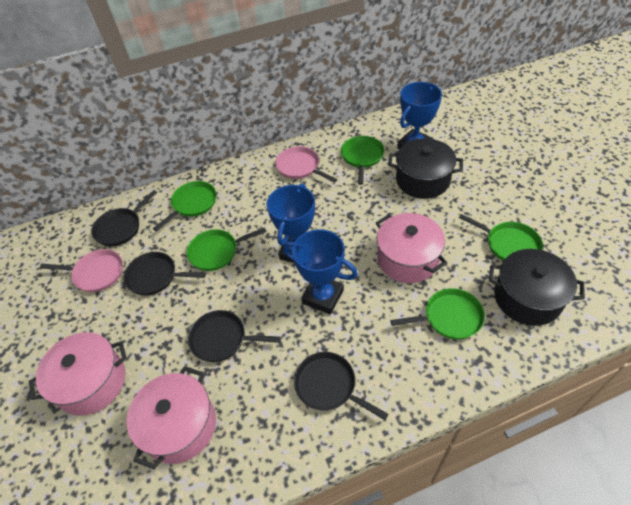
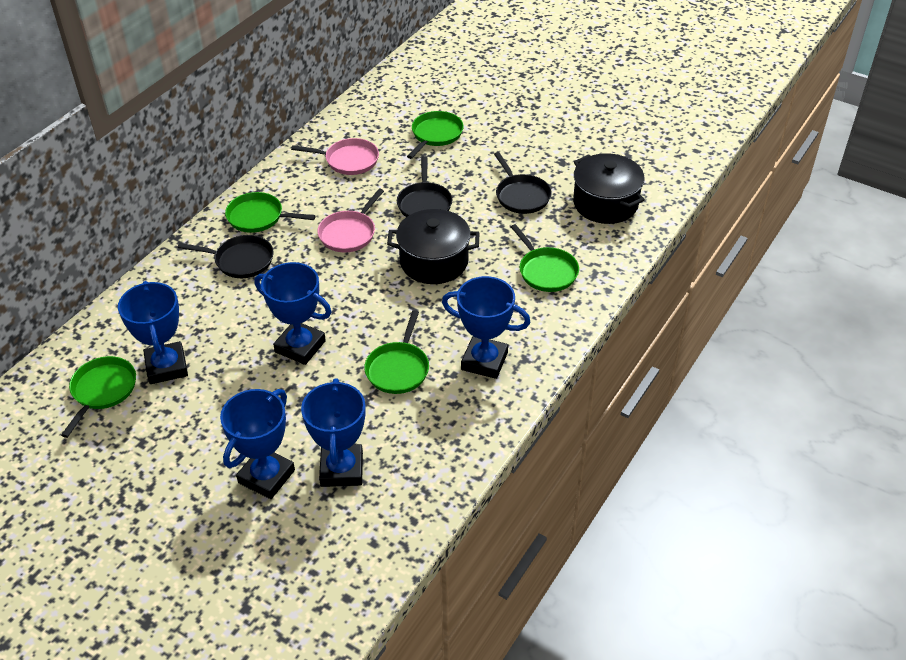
black pan: 4 -> 3
blue trophy: 3 -> 5
pink pot: 3 -> 0

